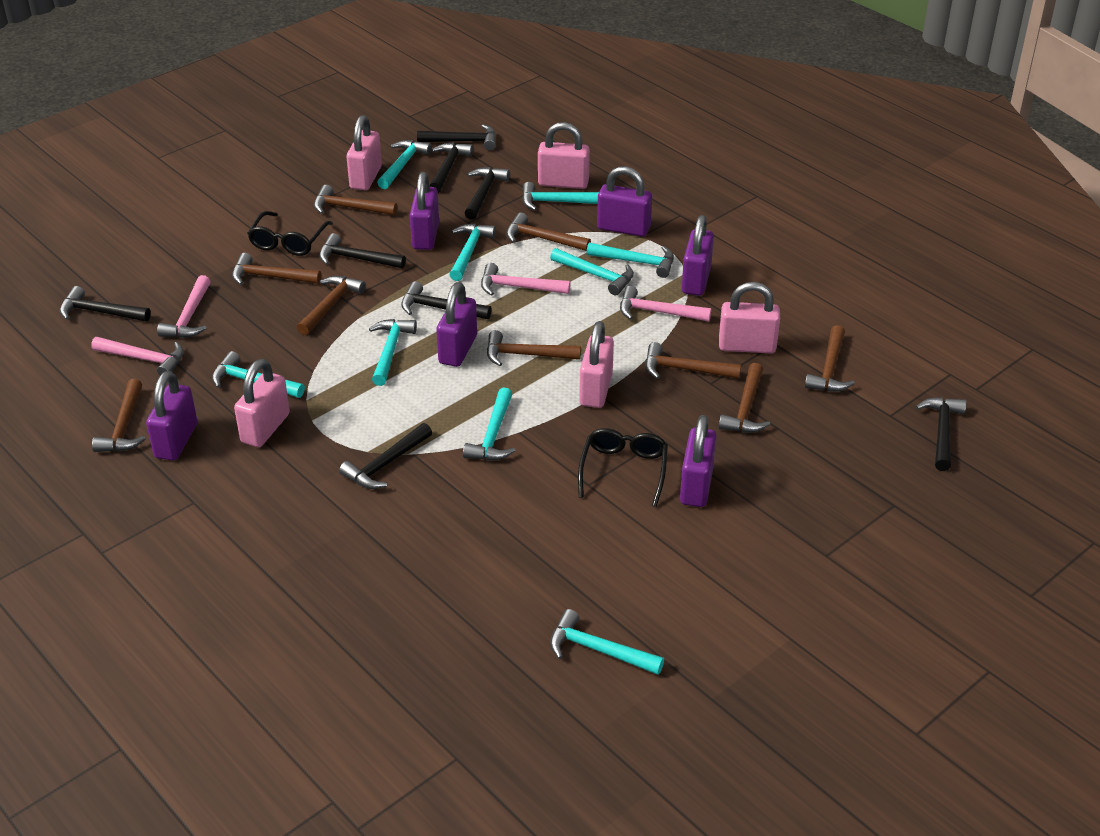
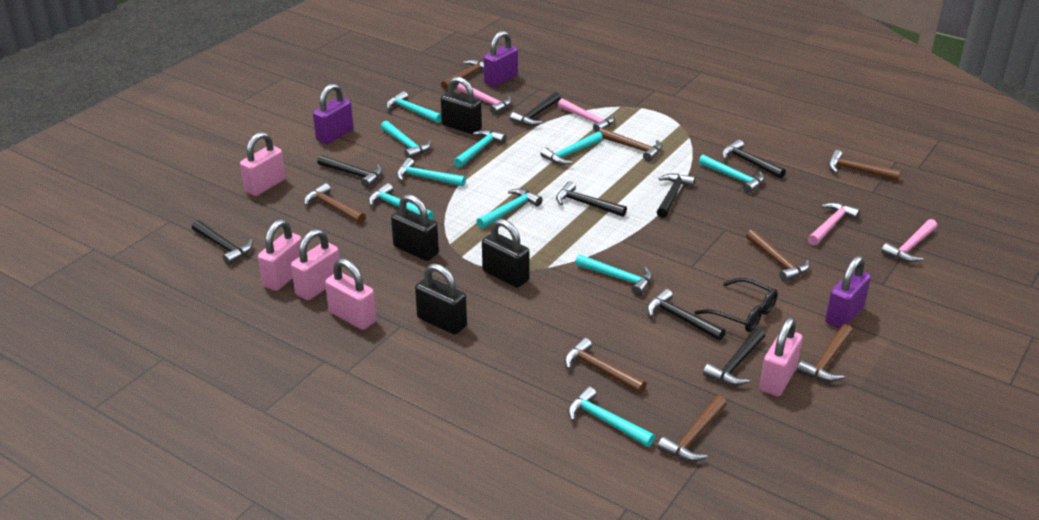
black glasses: 2 -> 1
black padlock: 0 -> 4
brown hammer: 9 -> 8
purple padlock: 6 -> 3
turquoise hammer: 9 -> 10

